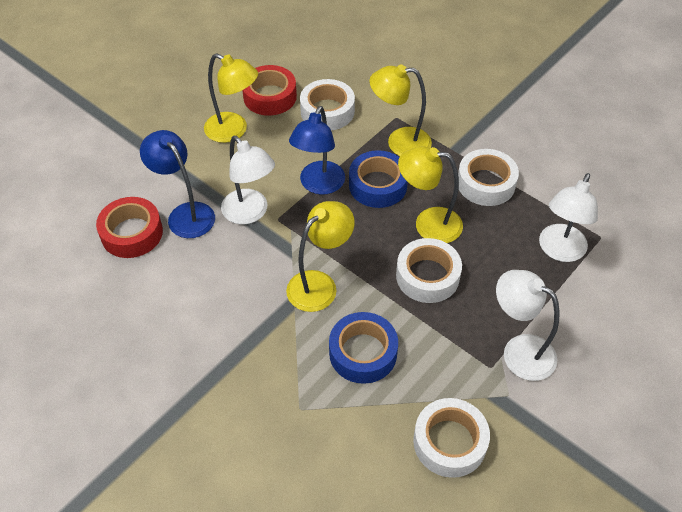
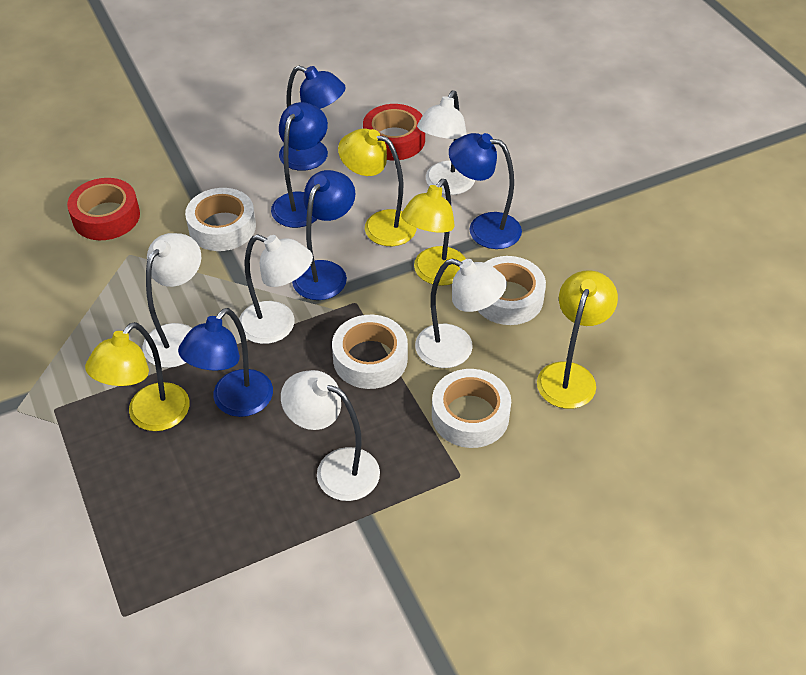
blue lamp: 2 -> 5
blue tape: 2 -> 0
white lamp: 3 -> 5

